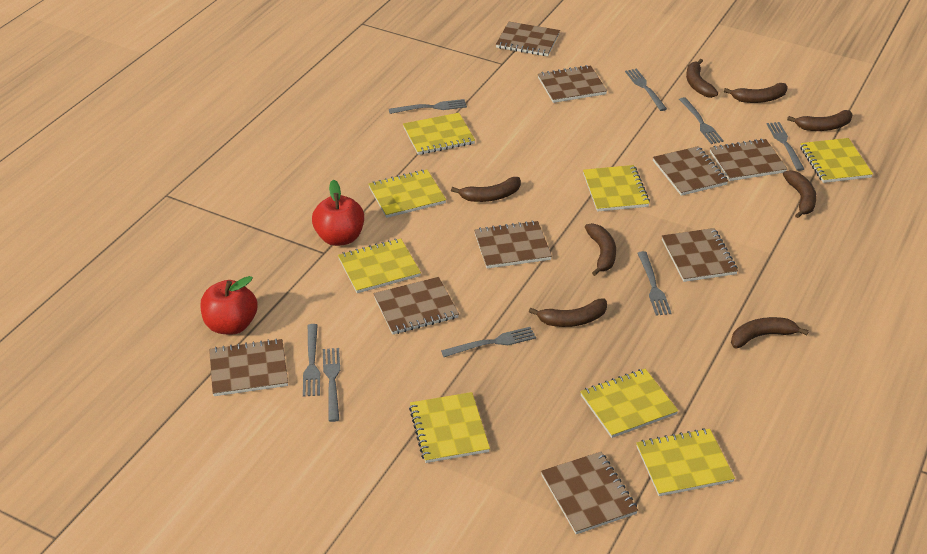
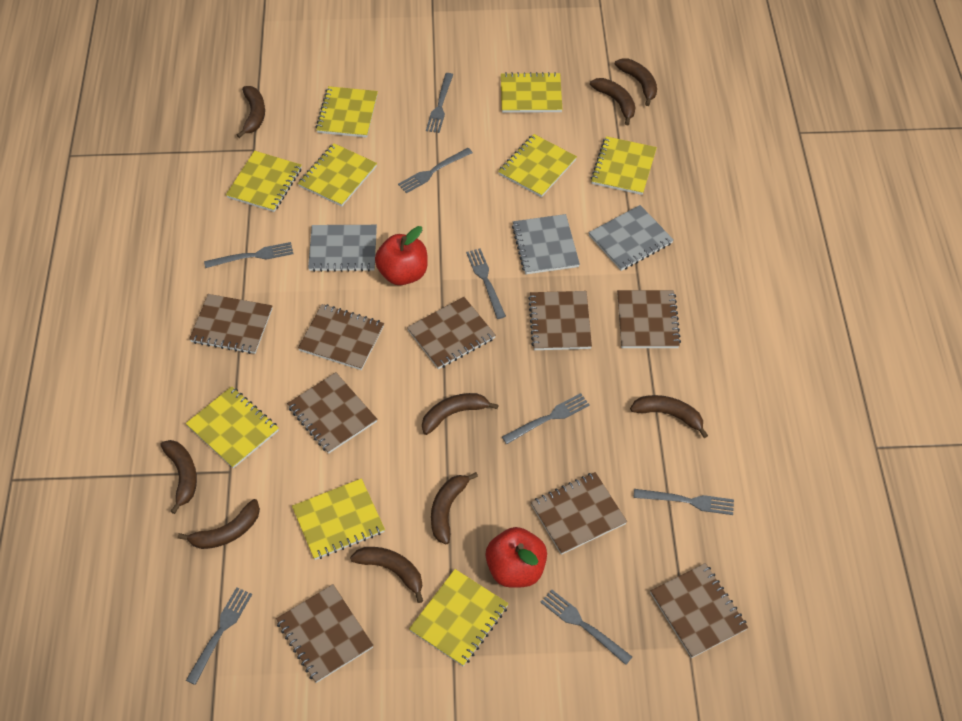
brown banana: 8 -> 9
grey notebook: 0 -> 3
yellow notebook: 8 -> 9

